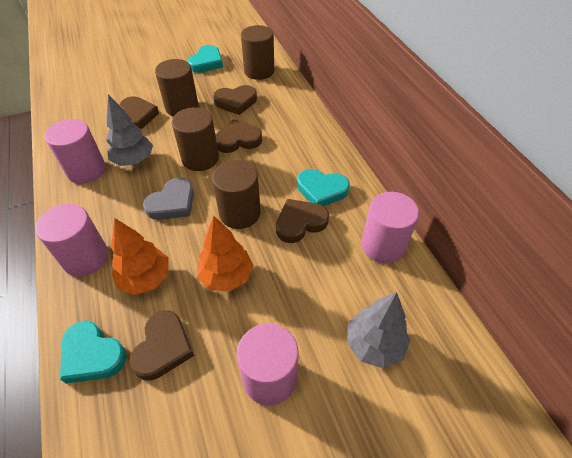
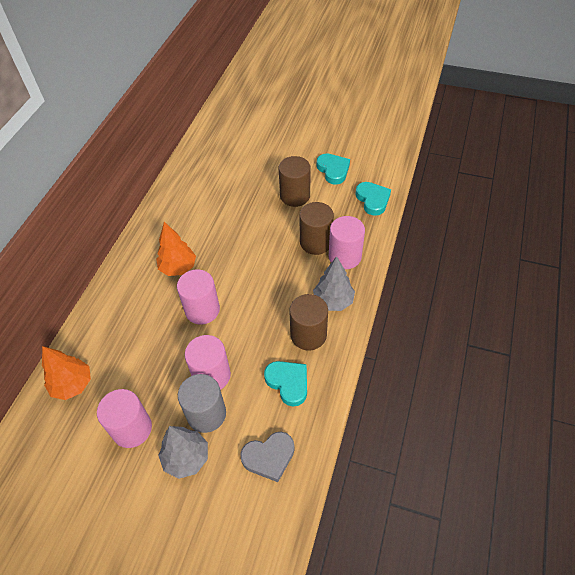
brown cylinder: 4 -> 3
brown heart: 5 -> 0
grey cylinder: 0 -> 1

